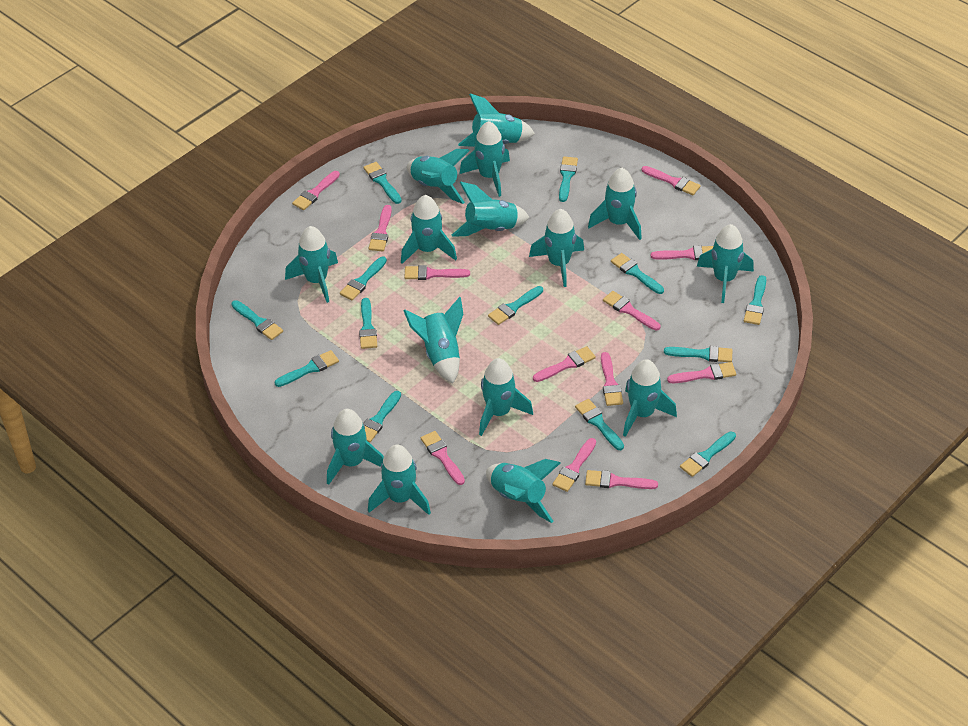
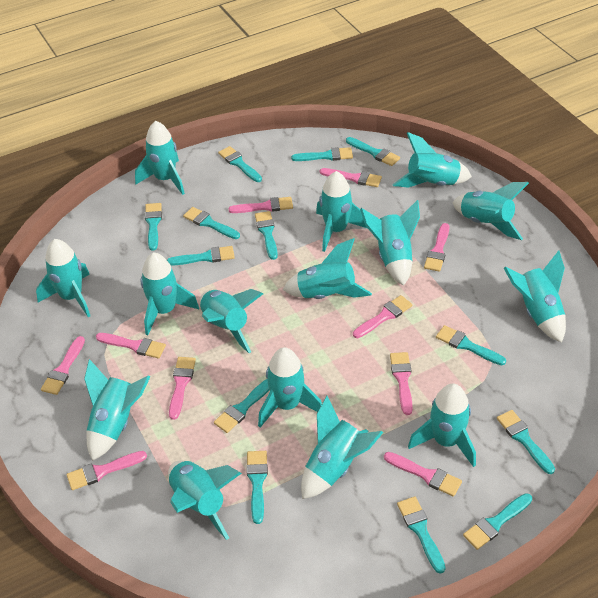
pink brush: 12 -> 10

